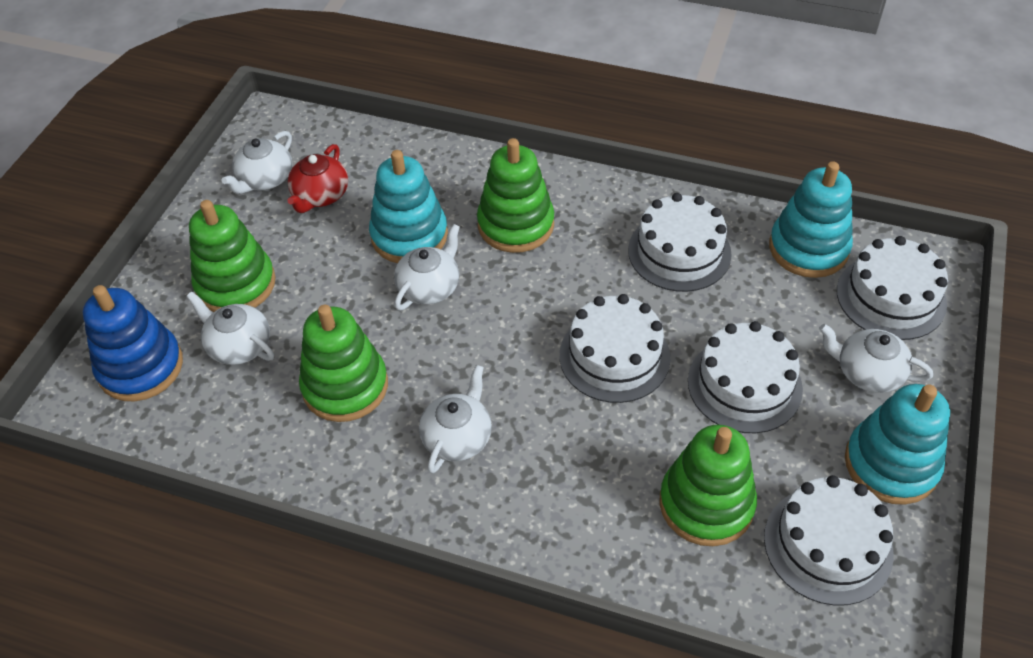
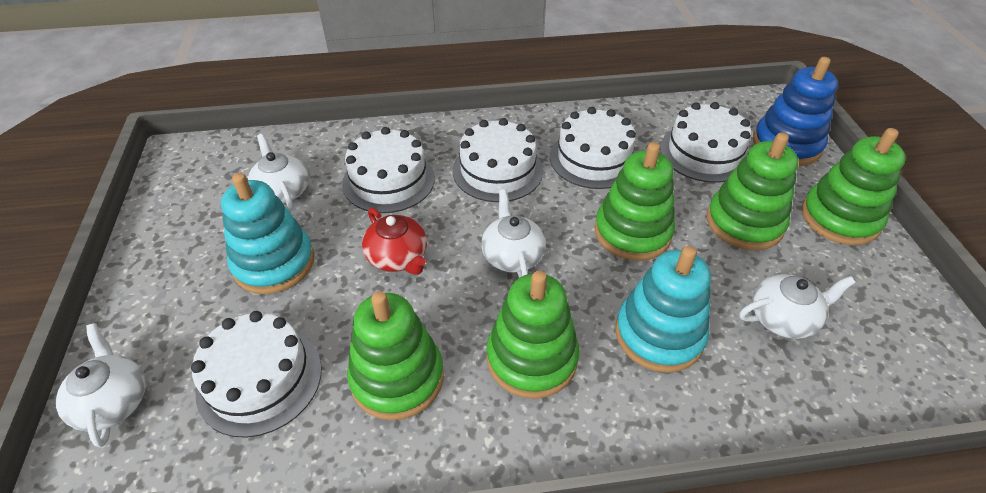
green stacking toy: 4 -> 5
turquoise stacking toy: 3 -> 2
white teapot: 5 -> 4

